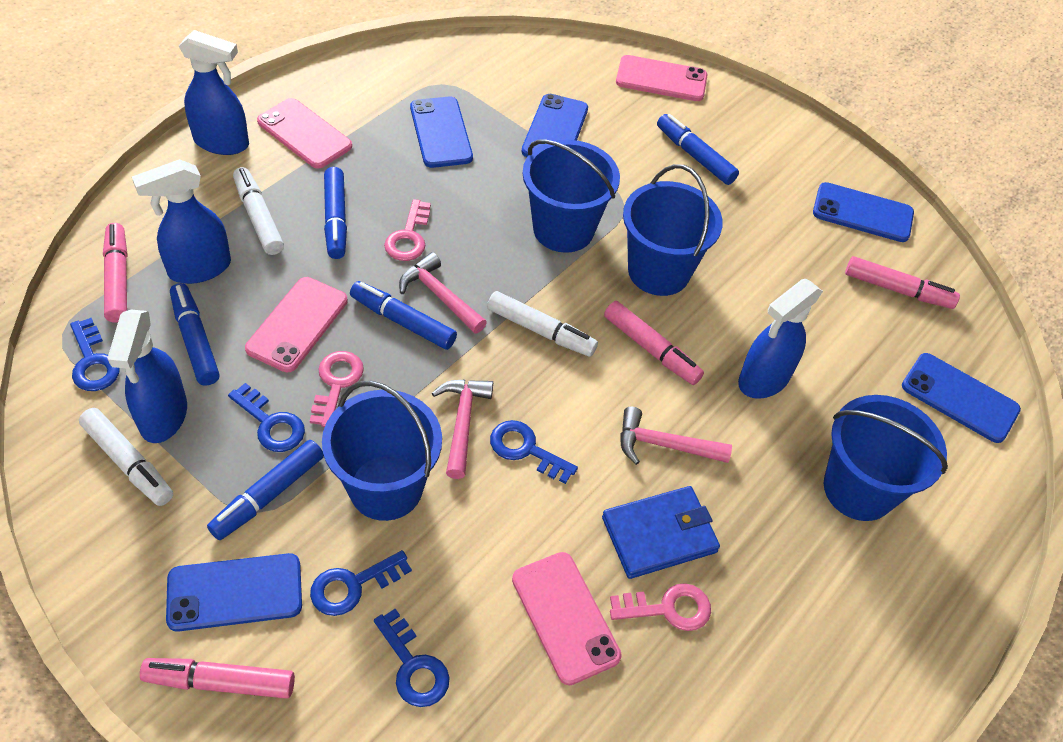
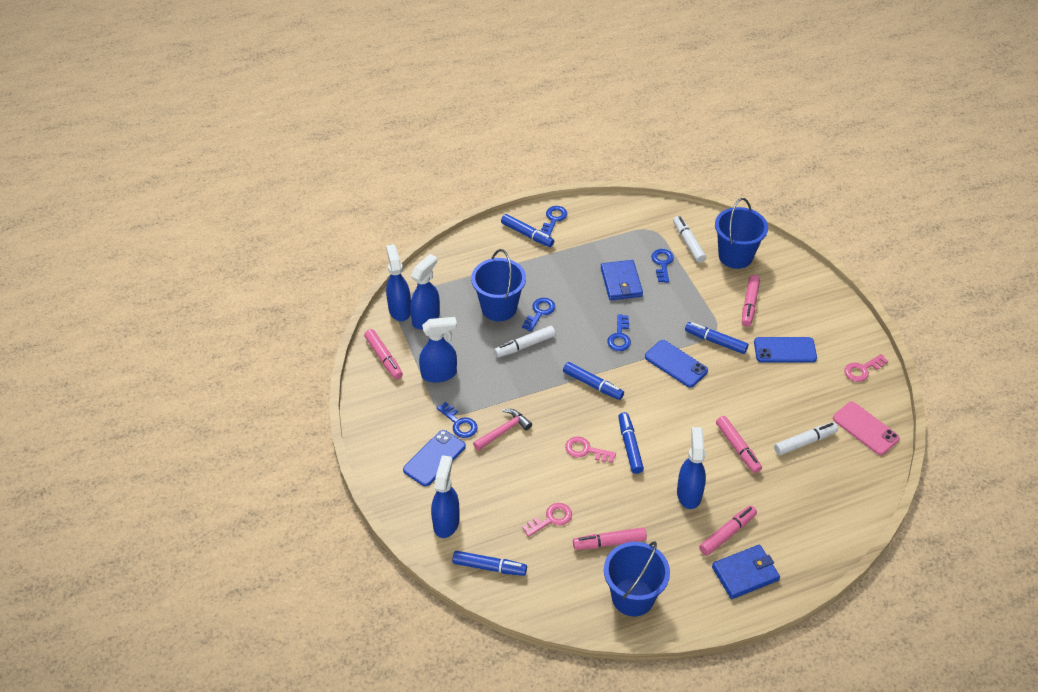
blue bucket: 4 -> 3
blue phone: 5 -> 3
blue spray bottle: 4 -> 5
blue wallet: 1 -> 2
pink hammer: 3 -> 1
pink marker: 4 -> 5
pink phone: 4 -> 1

